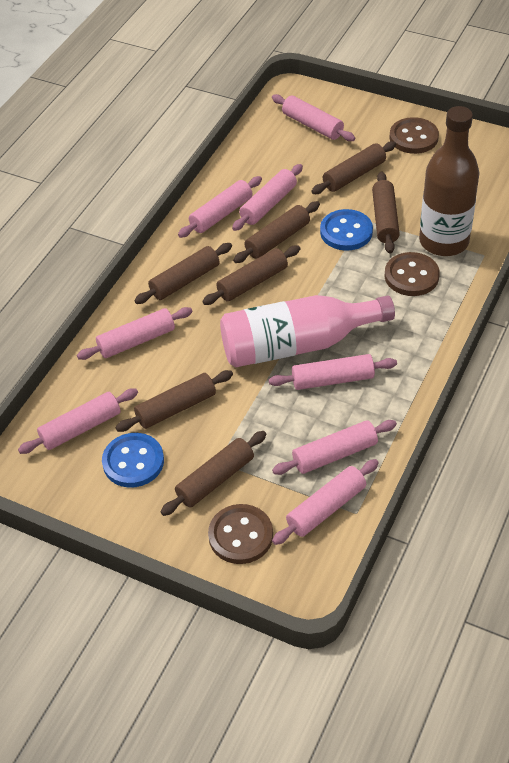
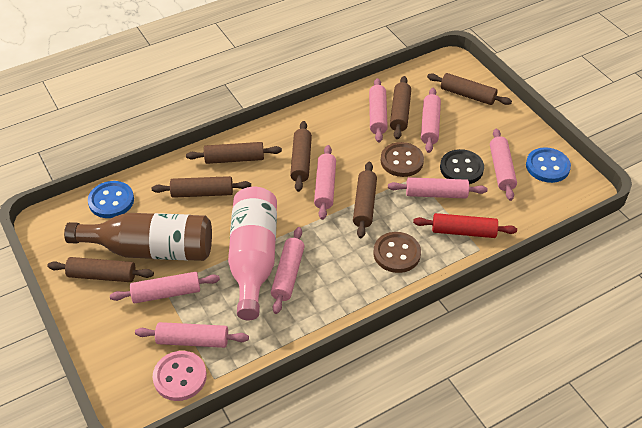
black button: 0 -> 1
brown button: 3 -> 2
pink button: 0 -> 1
red rolling pin: 0 -> 1

